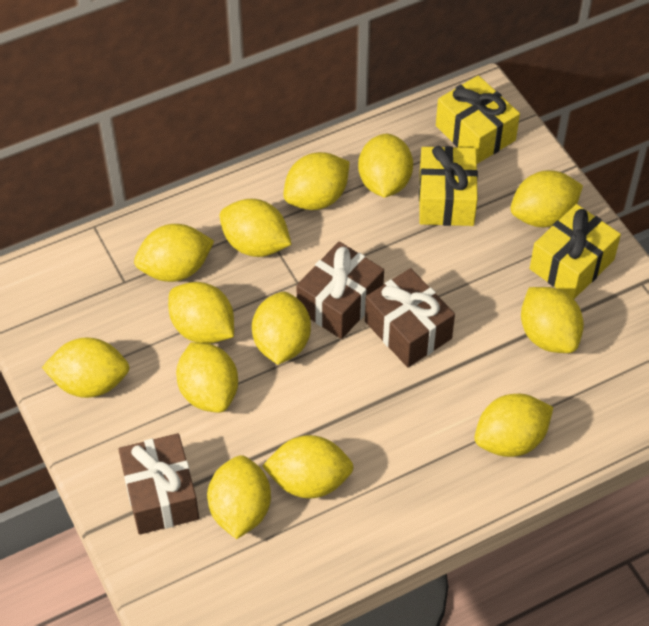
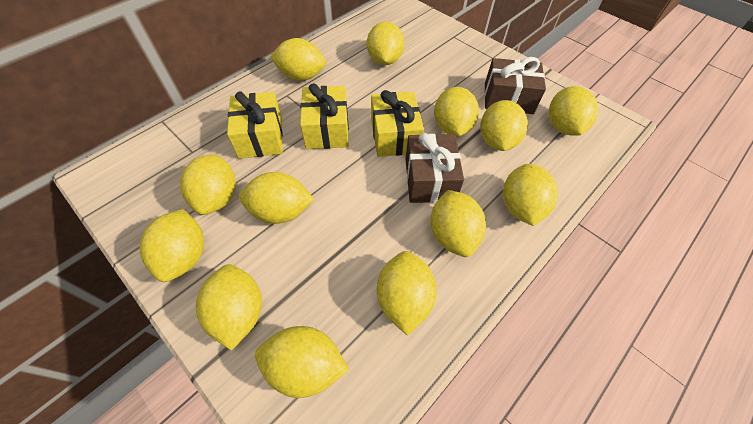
brown gift: 3 -> 2

